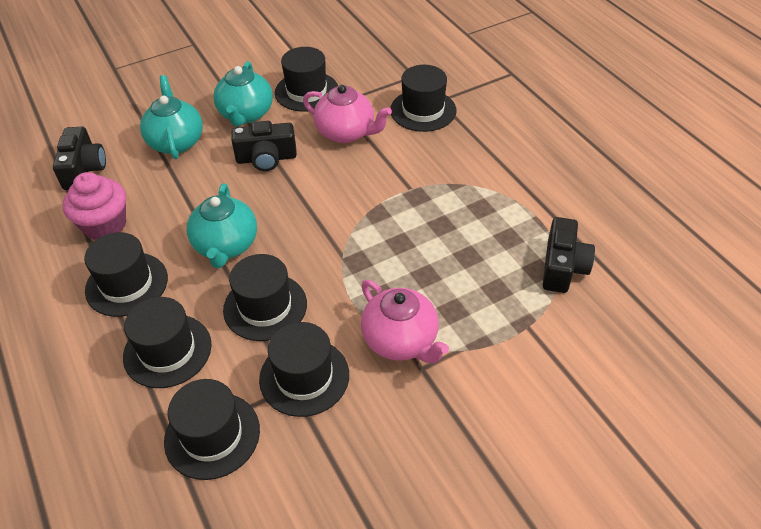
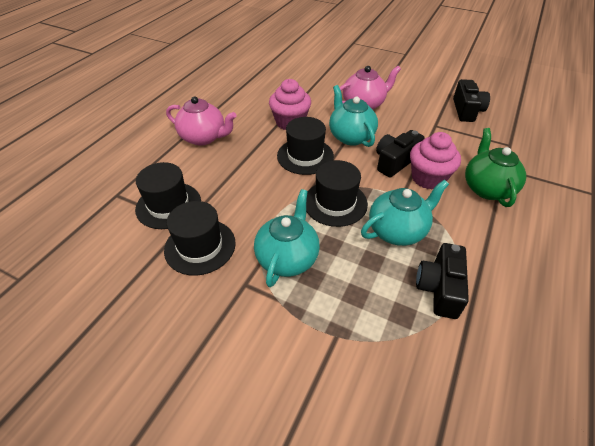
black hat: 7 -> 4
green teapot: 0 -> 1
pink cupcake: 1 -> 2

